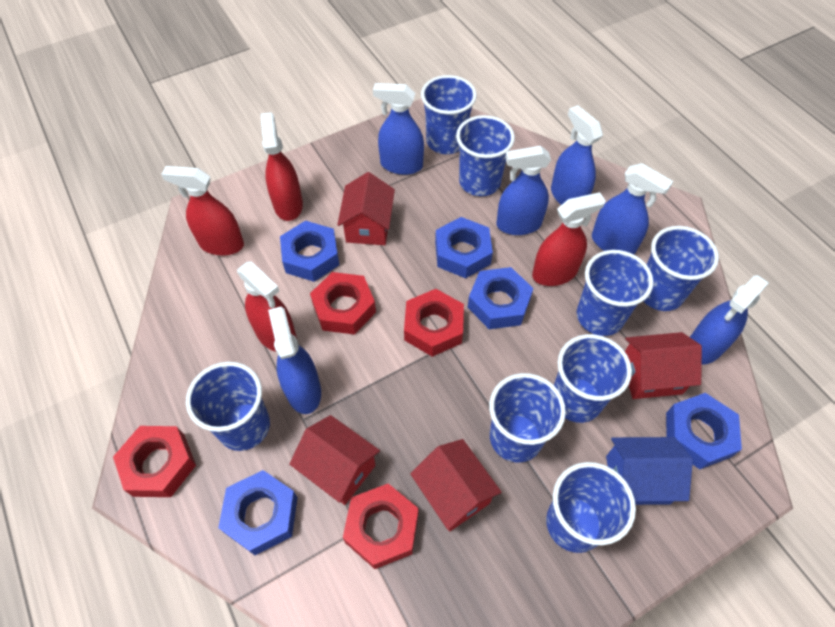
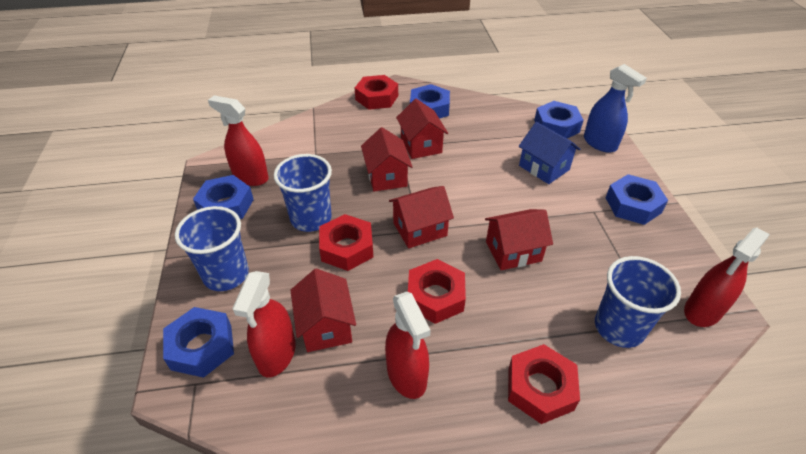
blue cup: 8 -> 3
blue spray bottle: 6 -> 1
red house: 4 -> 5

